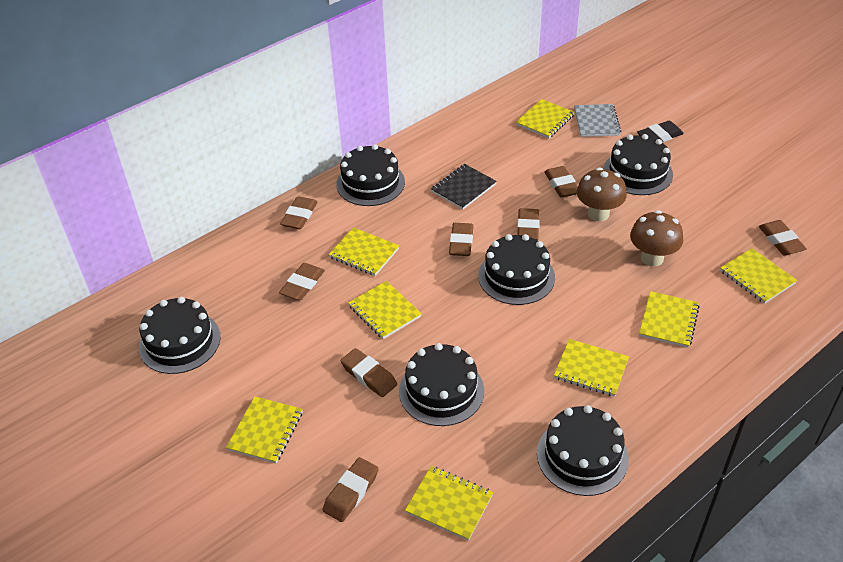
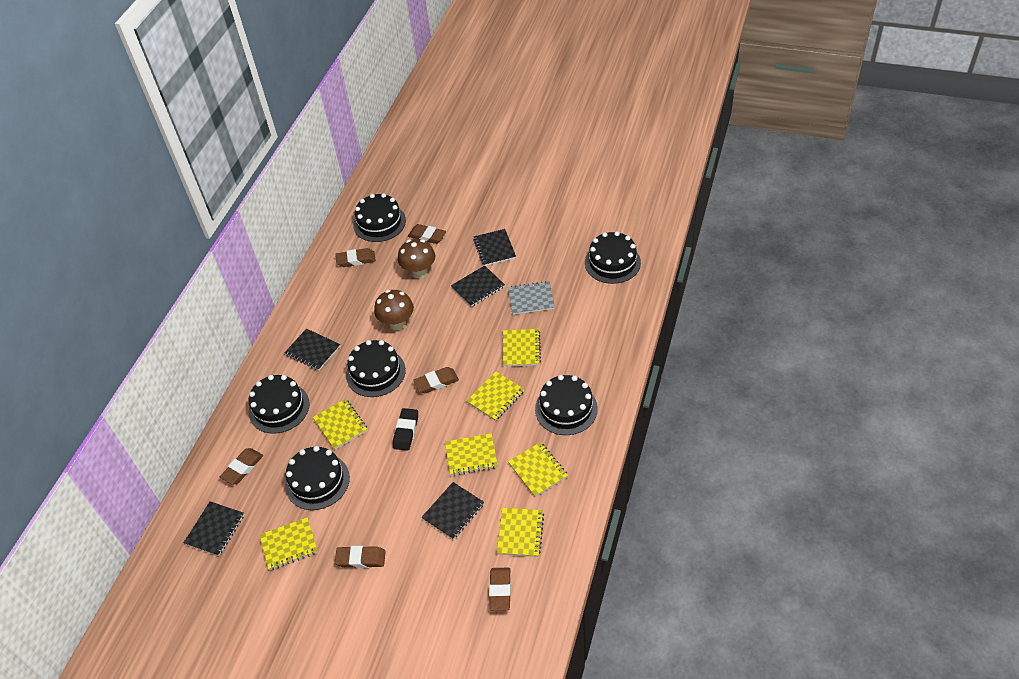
black notebook: 1 -> 5
brown eraser: 8 -> 6
yellow notebook: 8 -> 7

